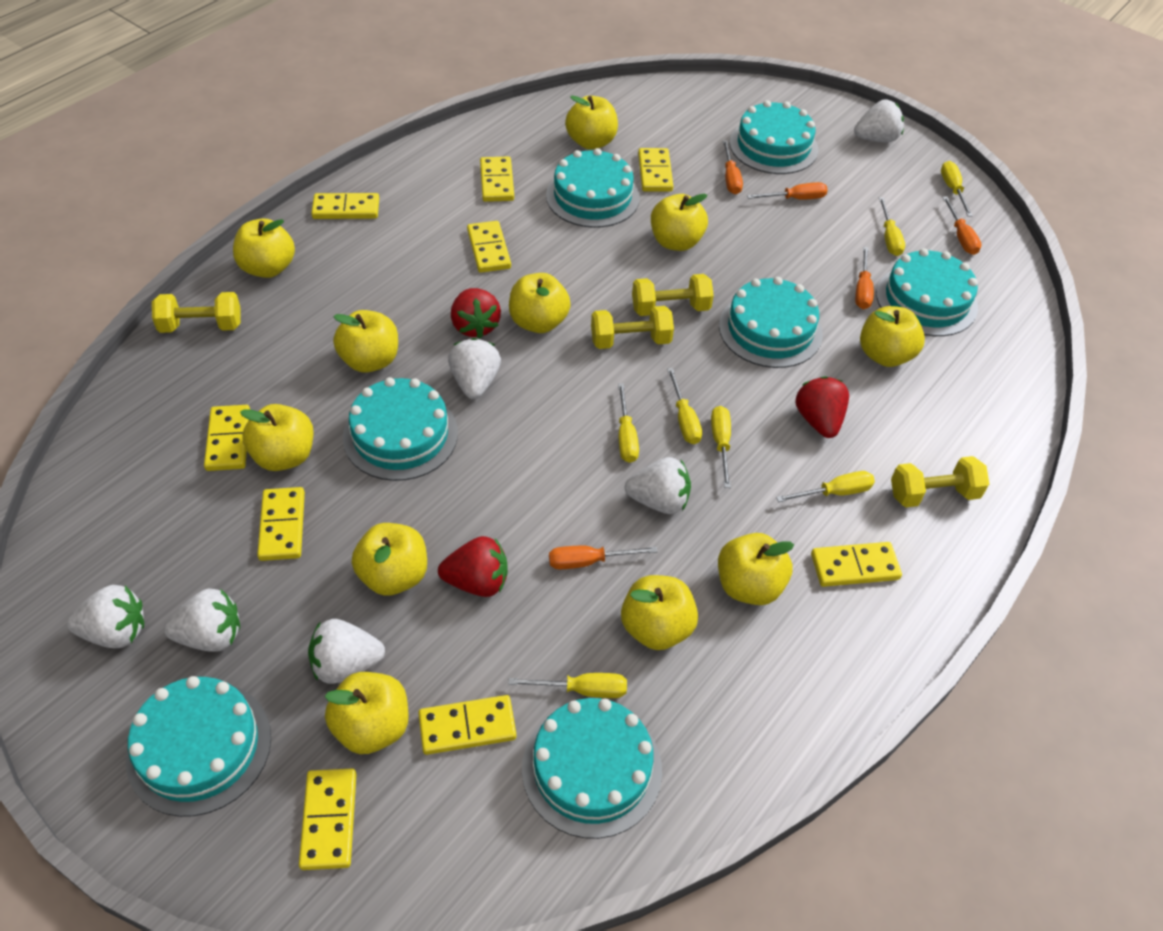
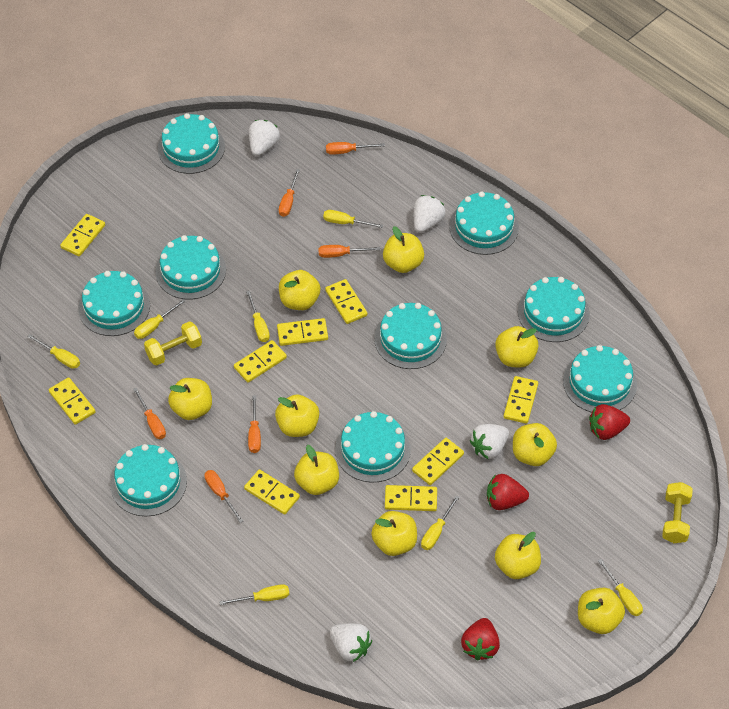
orange screwdriver: 5 -> 6
turquoise cake: 7 -> 9
white strawberry: 6 -> 4
yellow apple: 11 -> 10
yellow dumbbell: 4 -> 2

